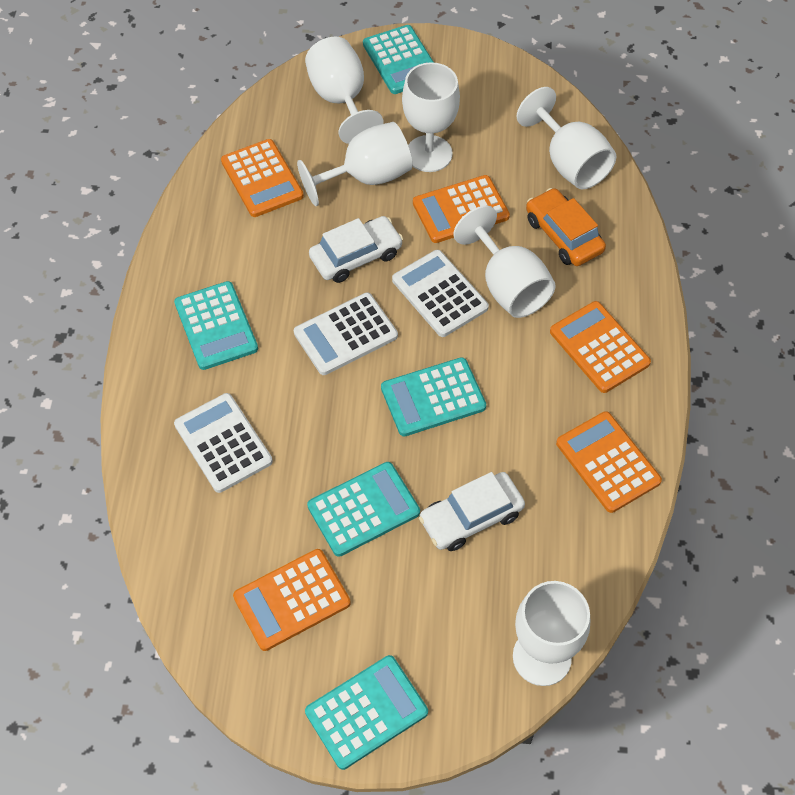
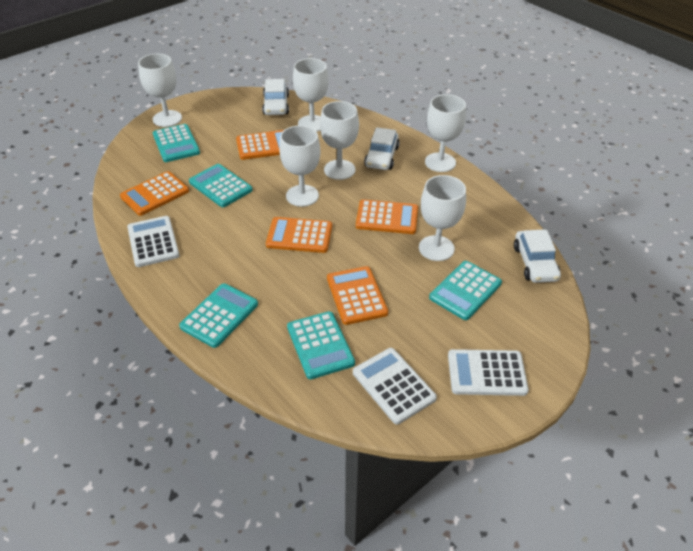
orange car: 1 -> 0
white car: 2 -> 3

